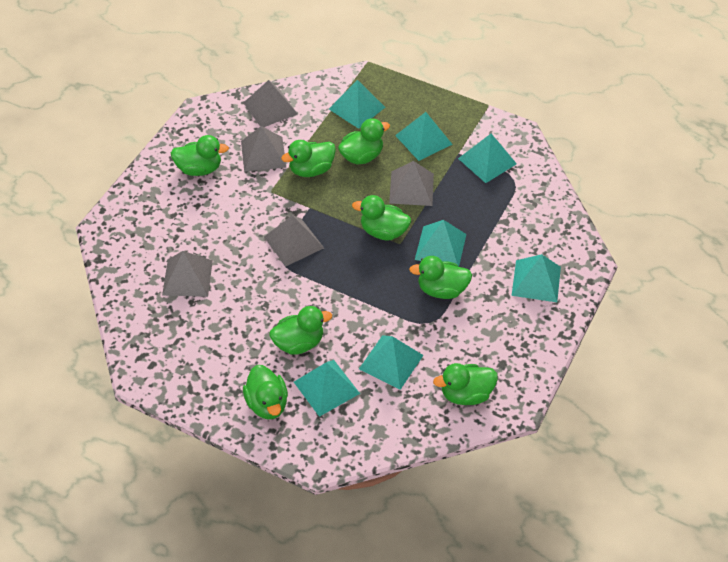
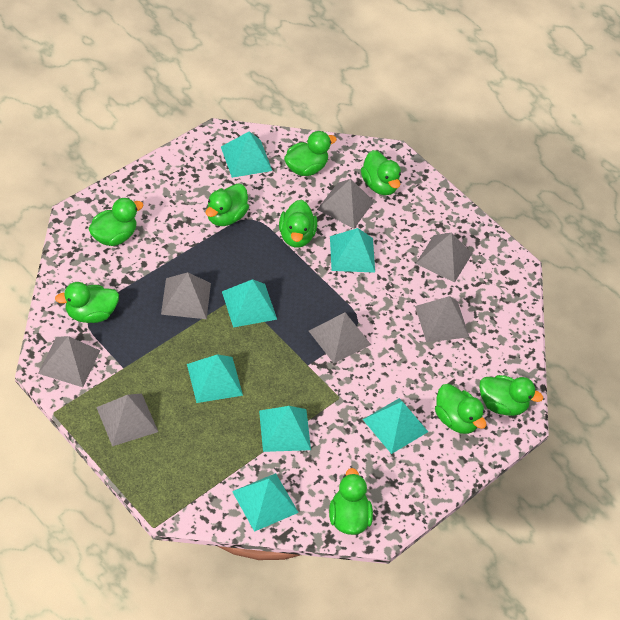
green duck: 8 -> 9
grey pyramid: 5 -> 7

